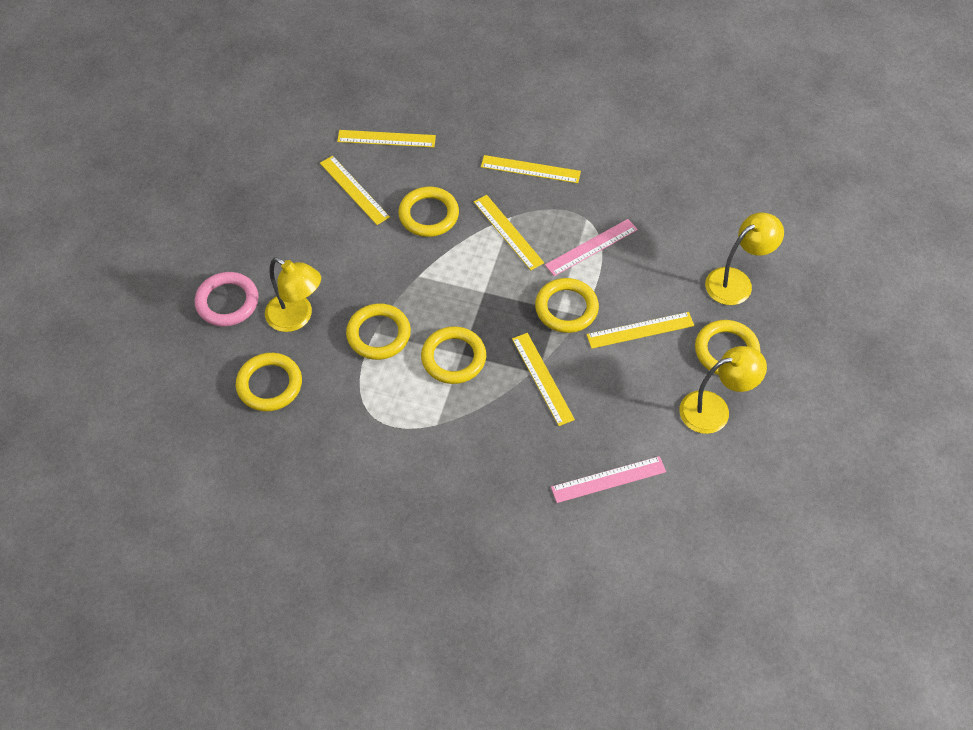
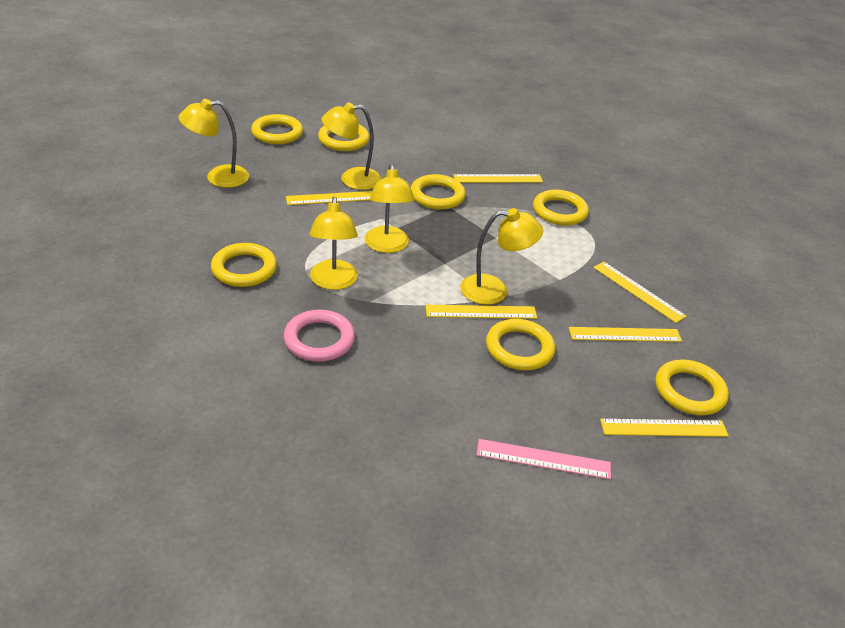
pink ruler: 2 -> 1
yellow lamp: 3 -> 5
yellow ring: 6 -> 7

